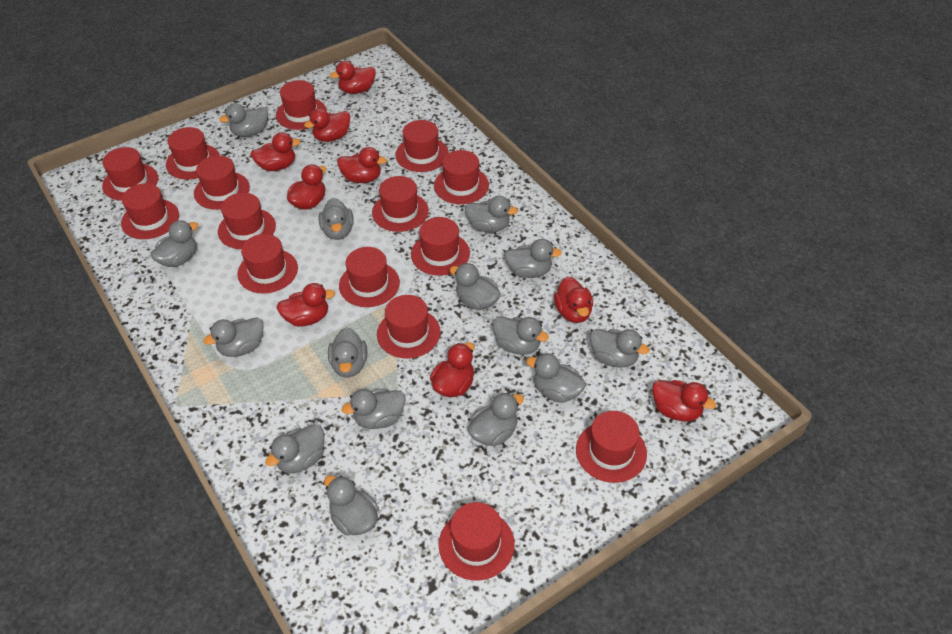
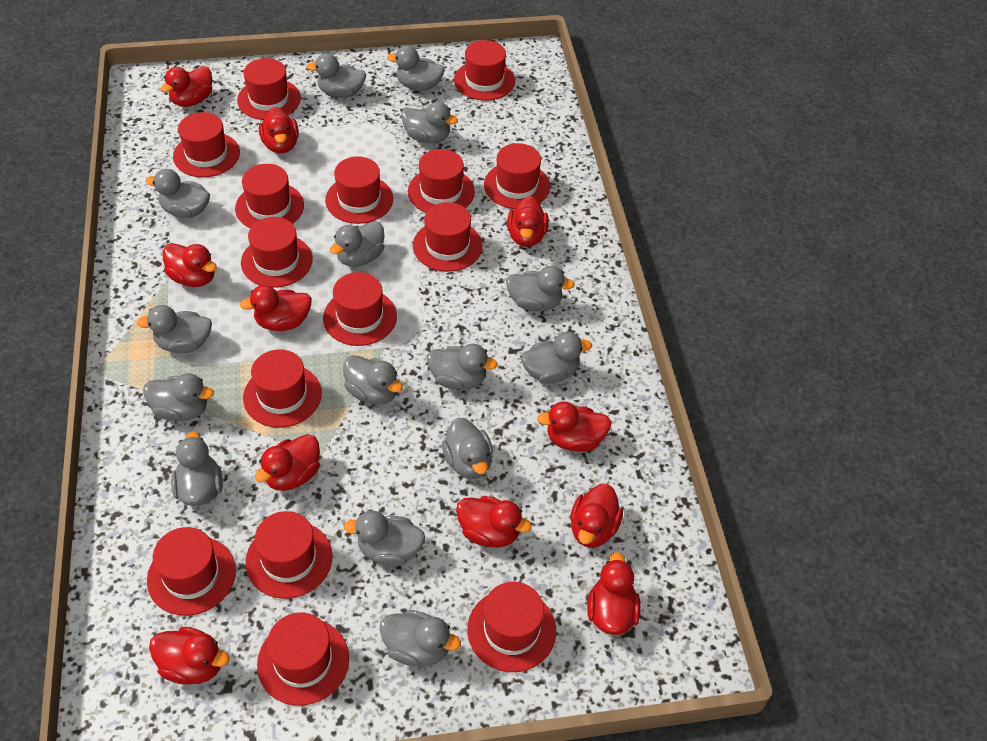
red duck: 9 -> 11

